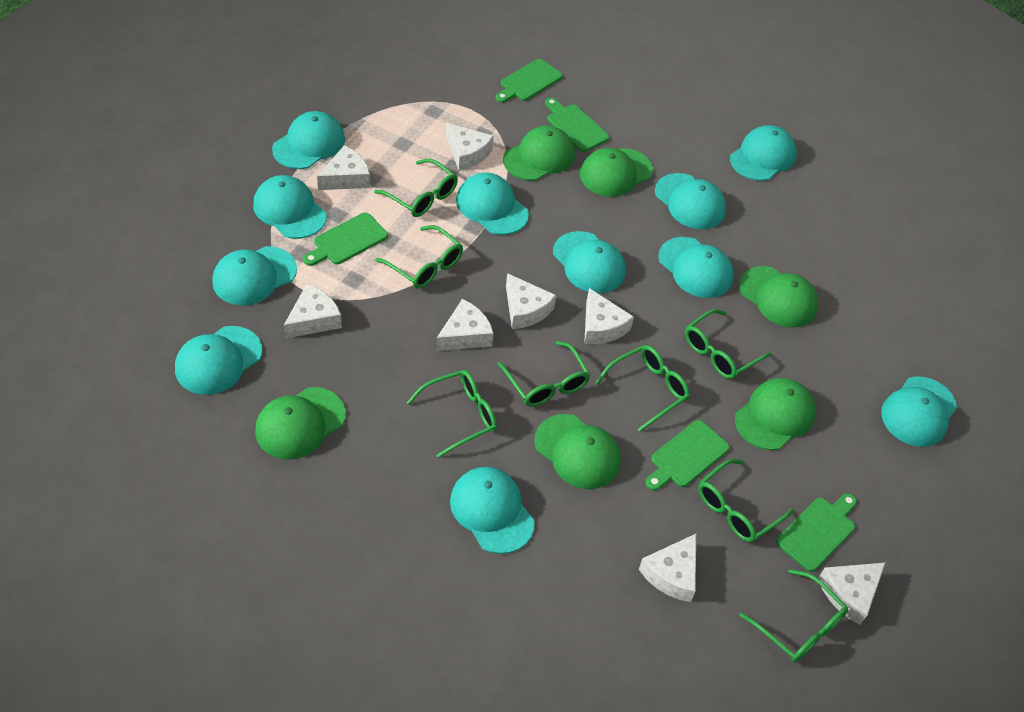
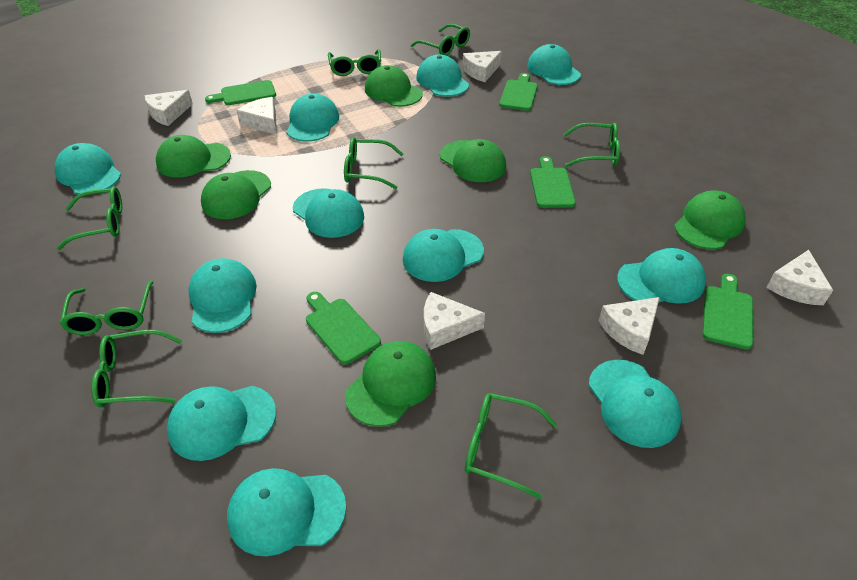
white cheese: 8 -> 6

